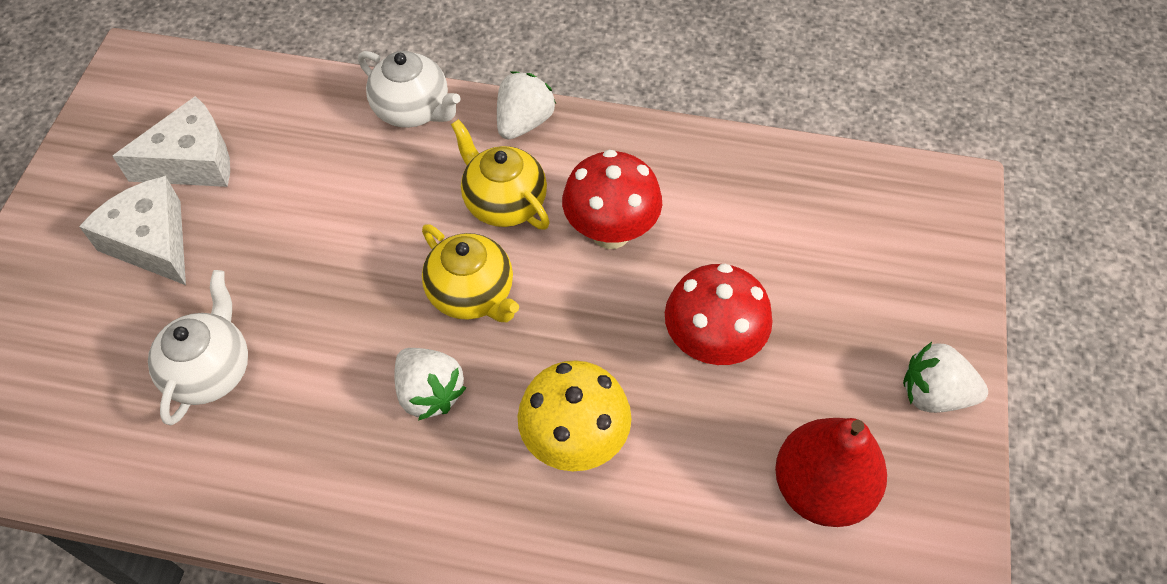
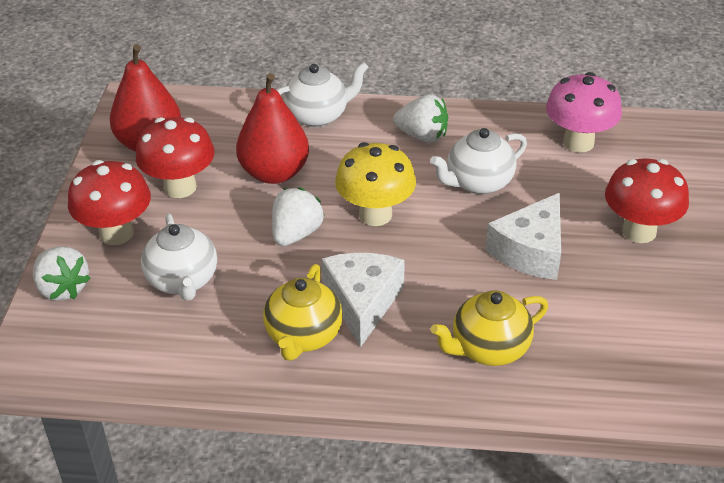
pink mushroom: 0 -> 1
red mushroom: 2 -> 3
red pear: 1 -> 2
white teapot: 2 -> 3

